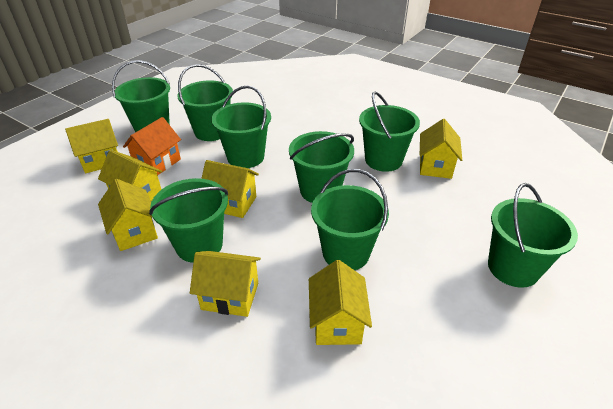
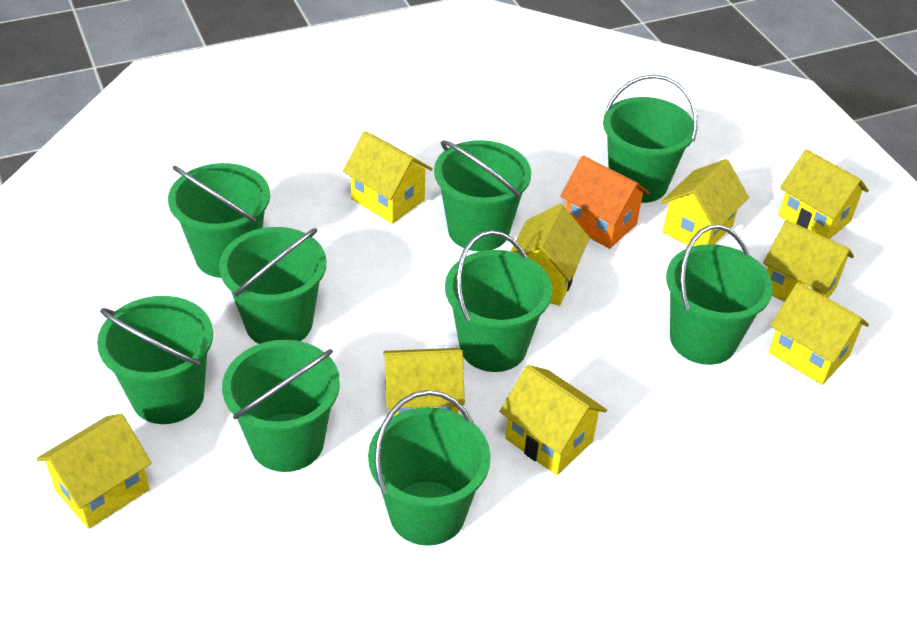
green bucket: 8 -> 9
yellow house: 7 -> 9

